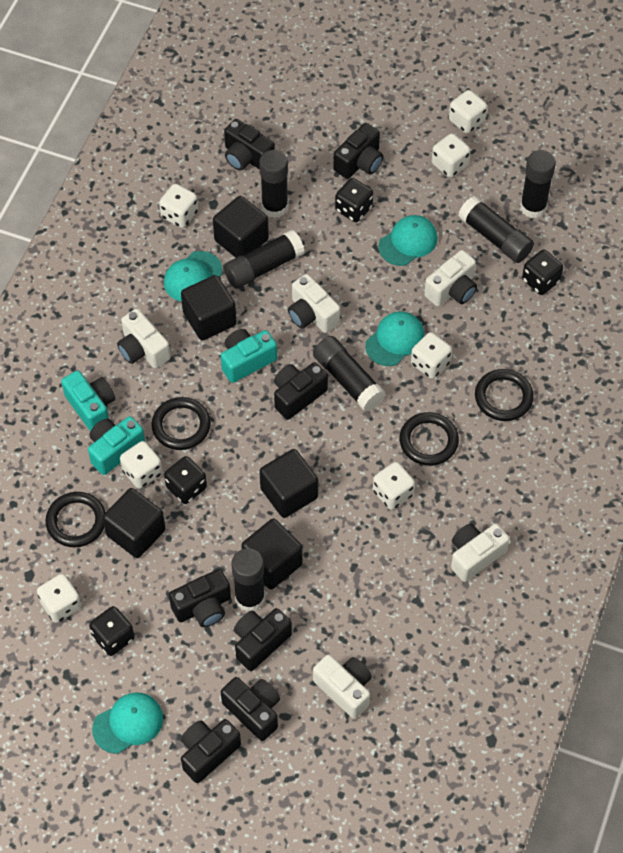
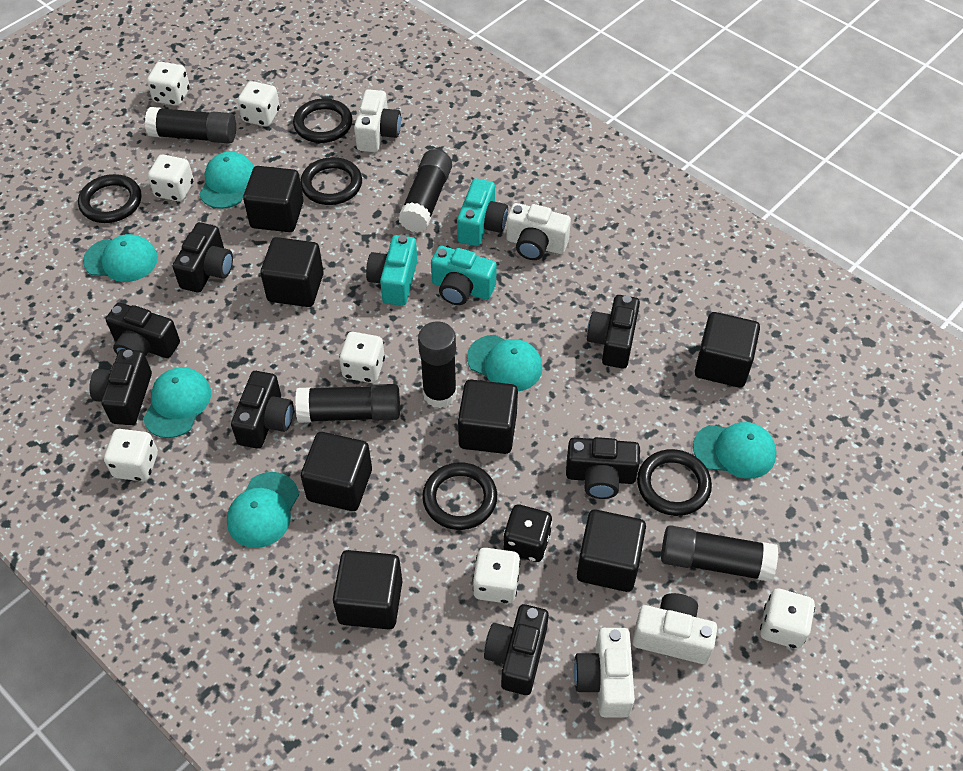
black cube: 5 -> 7
black dice: 4 -> 1
black glue stick: 6 -> 5
black ring: 4 -> 5
turquoise cap: 4 -> 6
white camera: 5 -> 4

